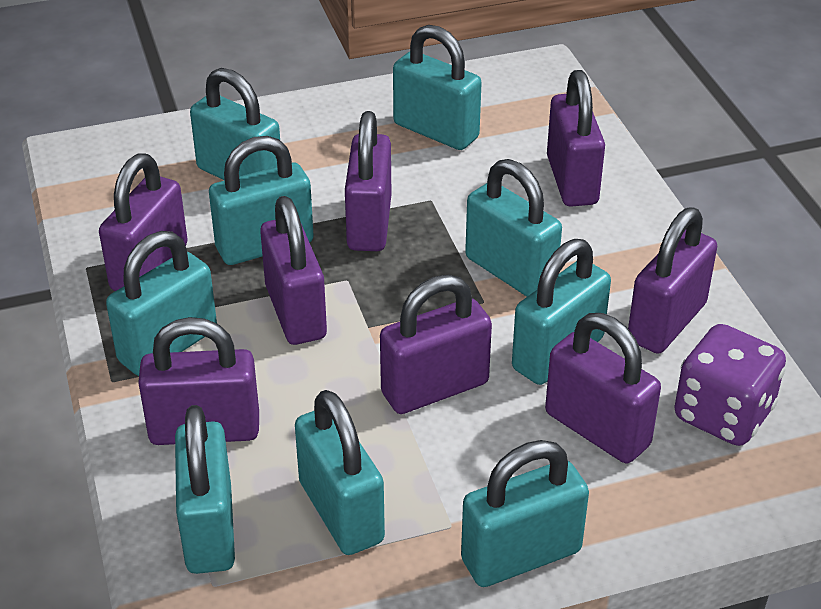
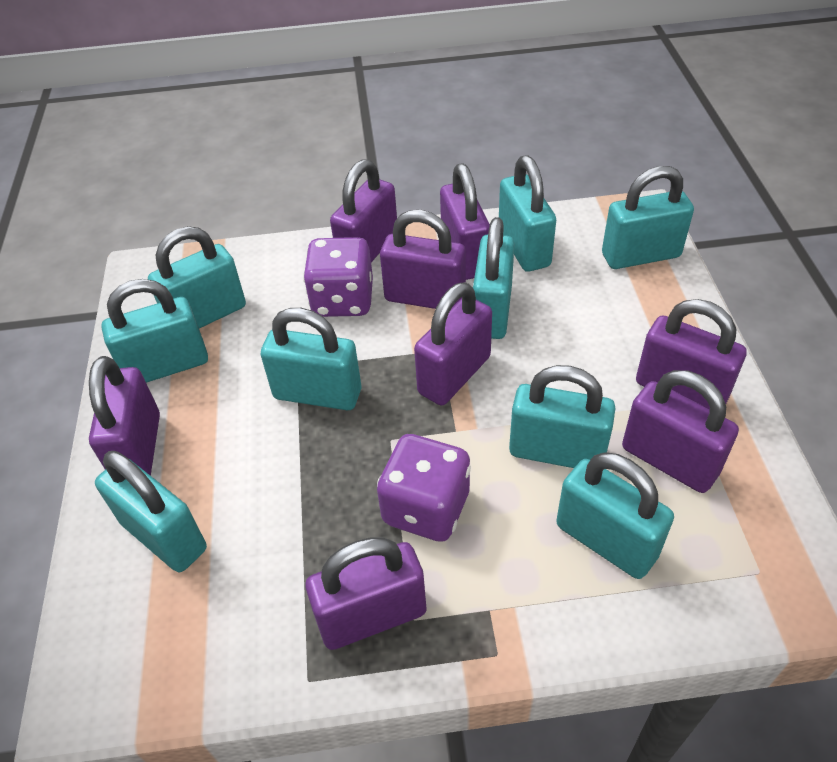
purple dice: 1 -> 2

